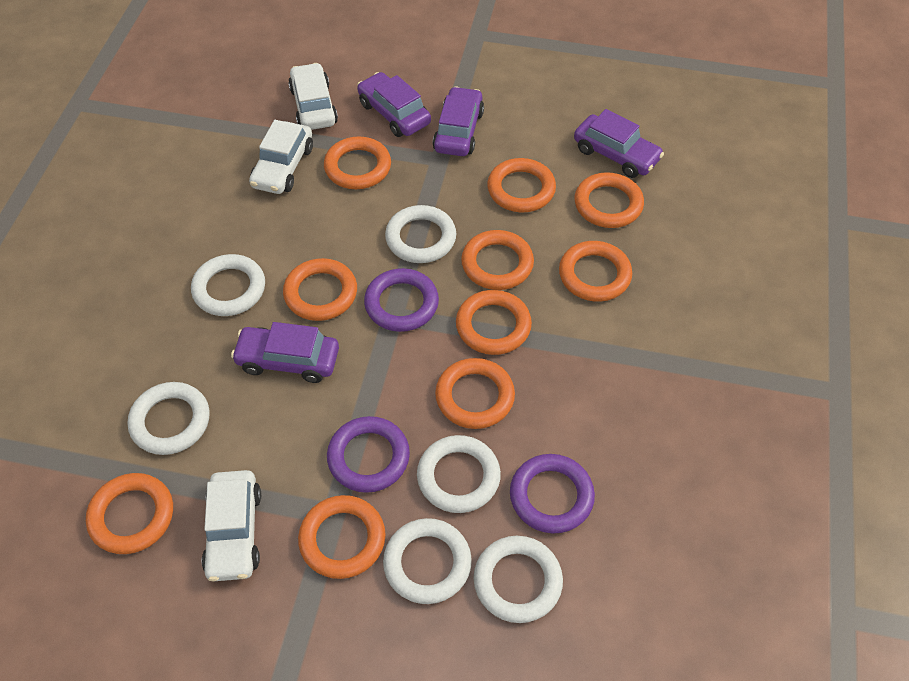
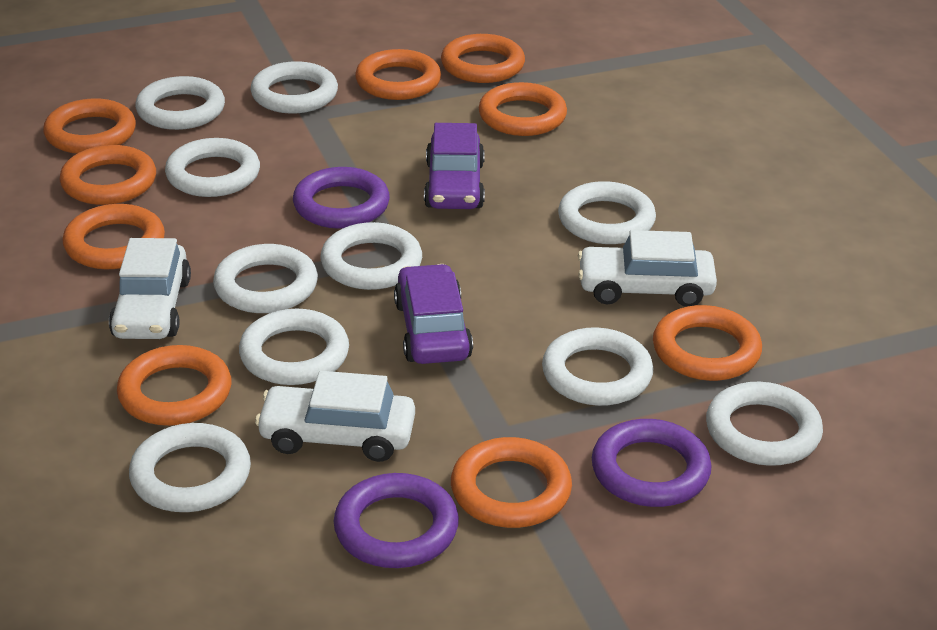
orange ring: 10 -> 9
purple car: 4 -> 2
white ring: 6 -> 10

